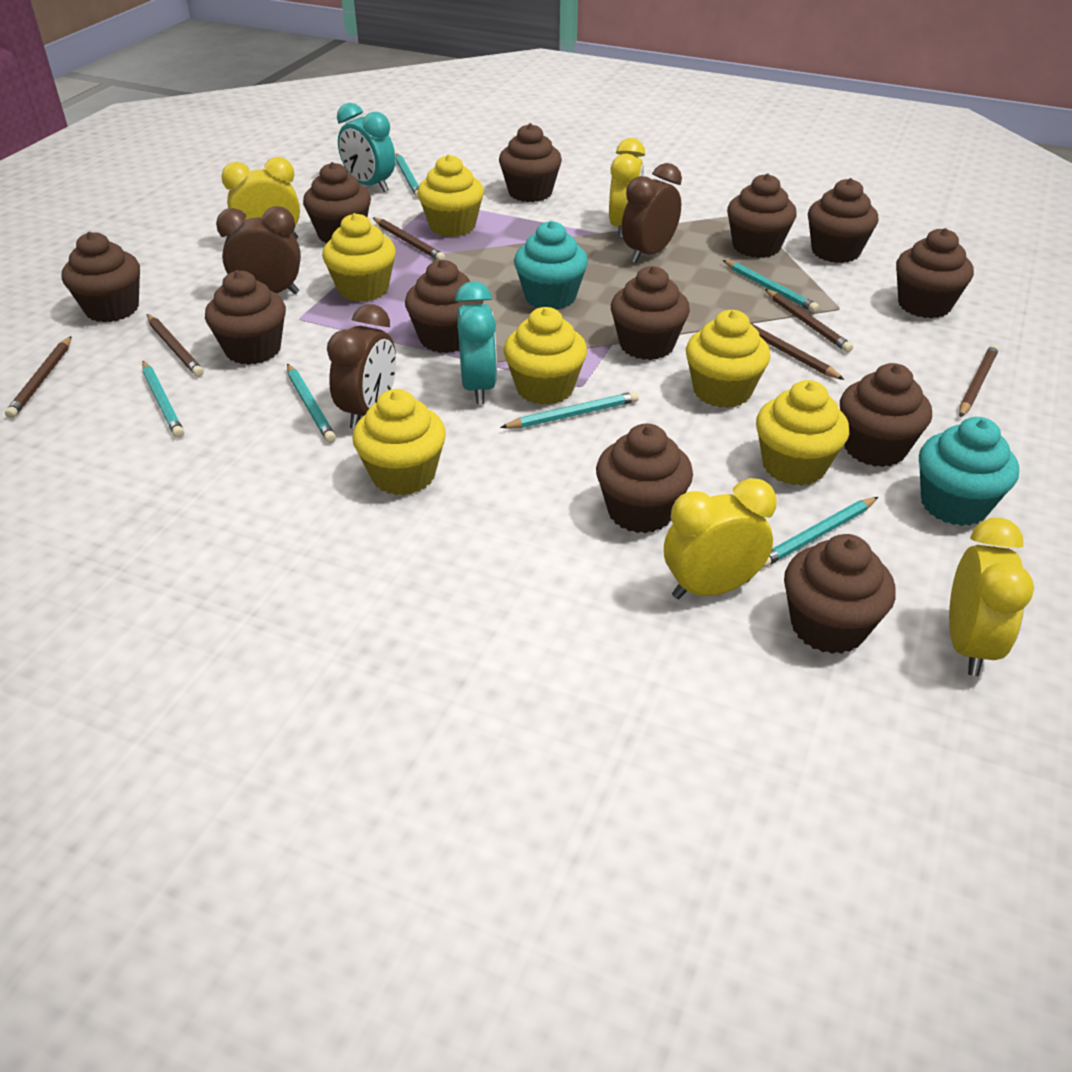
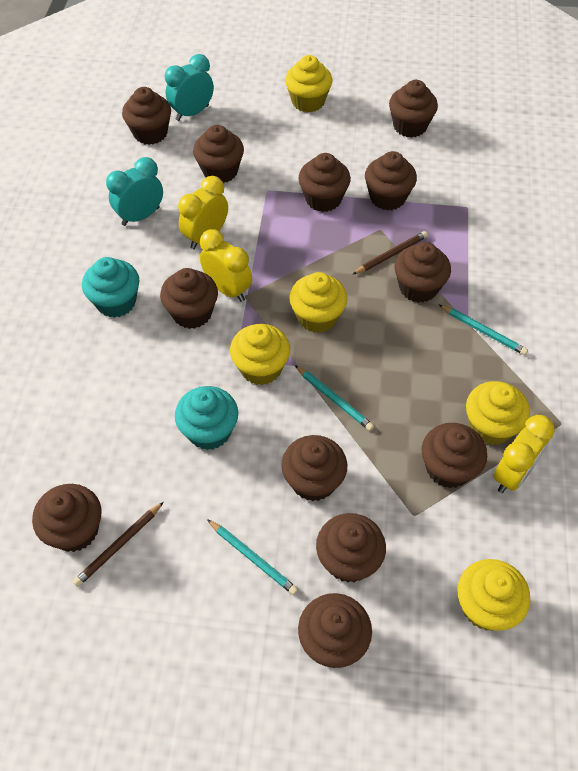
brown clock: 3 -> 0
brown pencil: 6 -> 2
turquoise pencil: 6 -> 3
yellow clock: 4 -> 3
yellow cupcake: 6 -> 5

